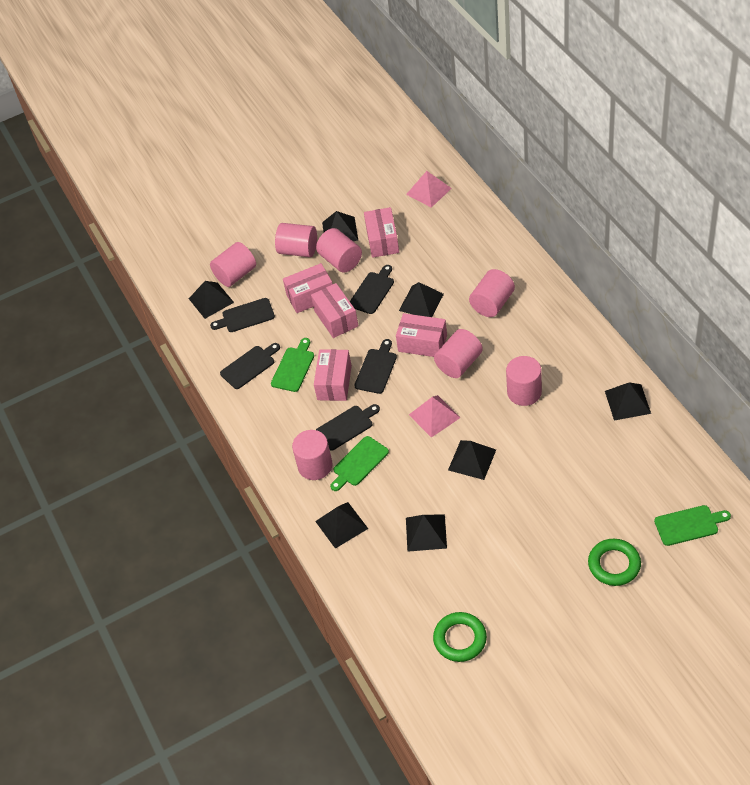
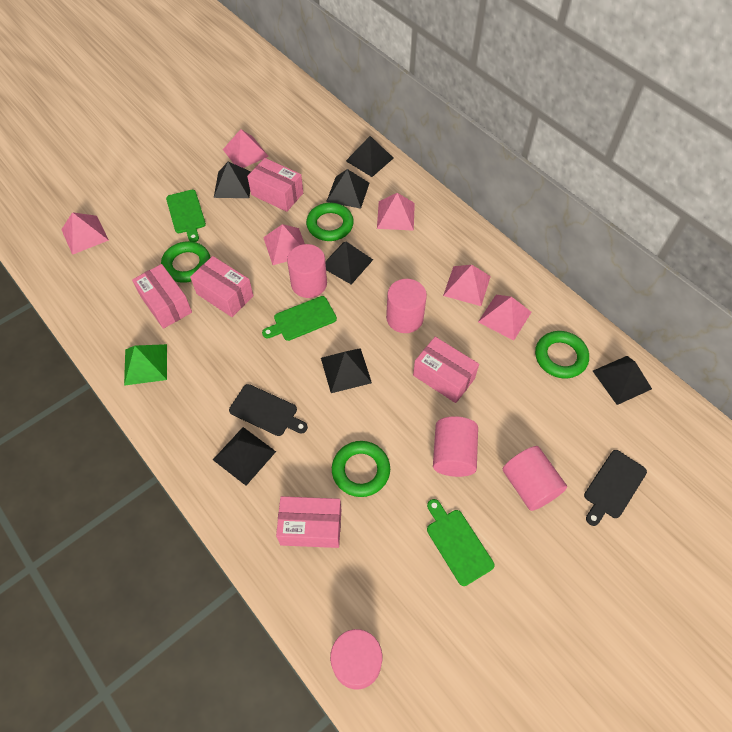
black cutting board: 5 -> 2
green pyramid: 0 -> 1
green ring: 2 -> 4
pink cylinder: 7 -> 5
pink pyramid: 2 -> 6

